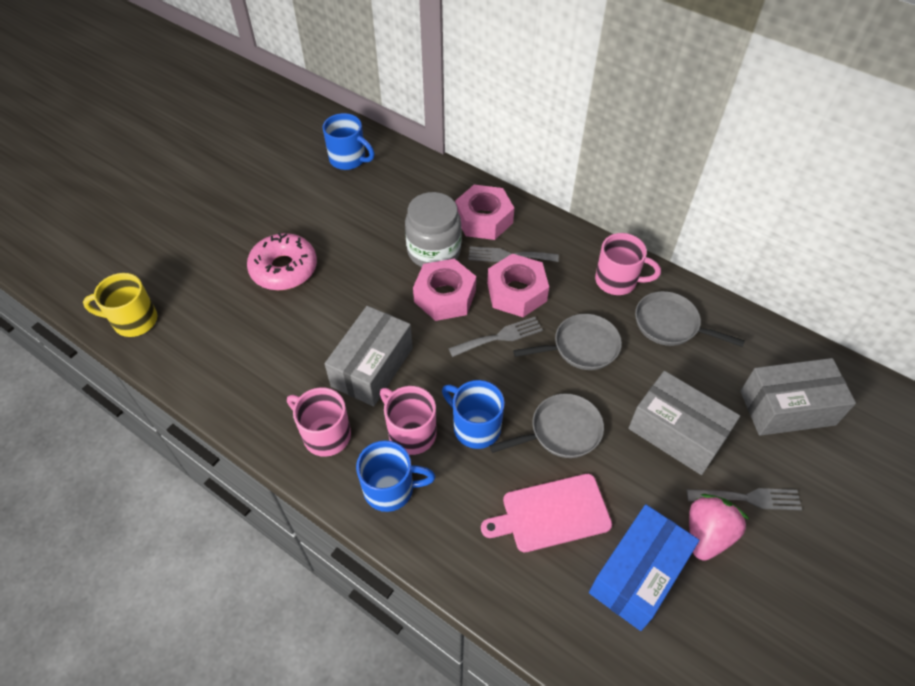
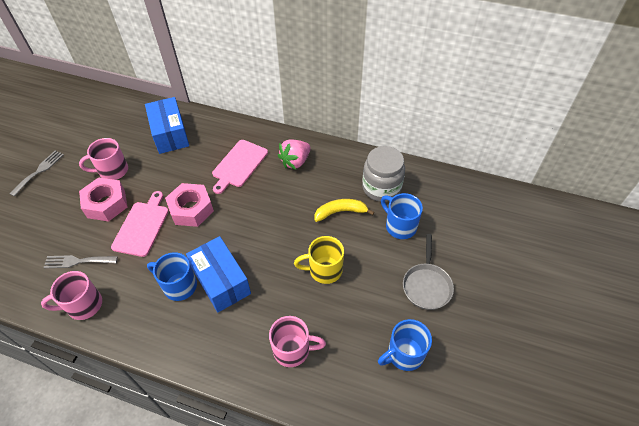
blue box: 1 -> 2
grey box: 3 -> 0
grey fork: 3 -> 2
grey pan: 3 -> 1
pink cutting board: 1 -> 2
pink donut: 1 -> 0
pink nut: 3 -> 2
yellow banana: 0 -> 1

